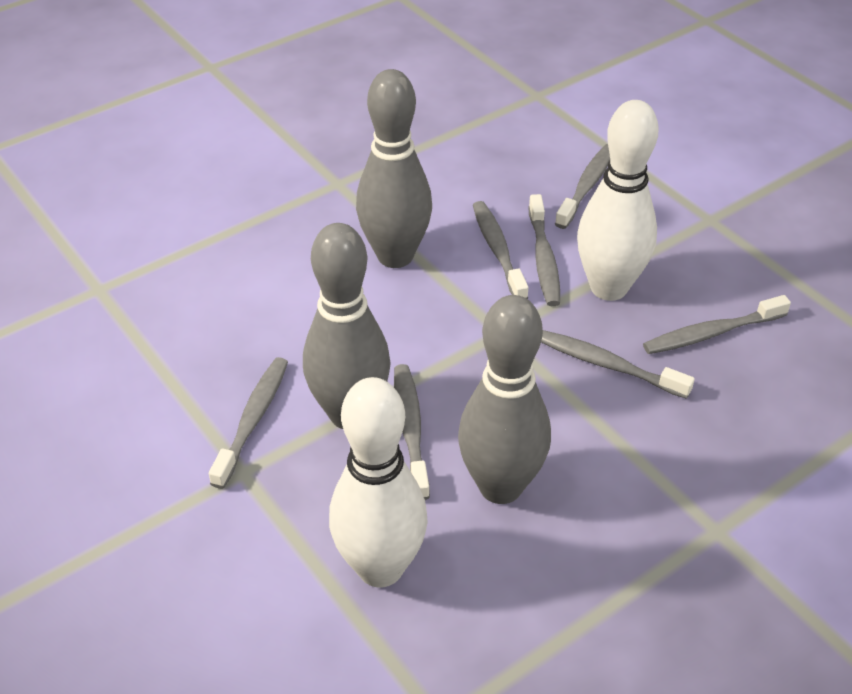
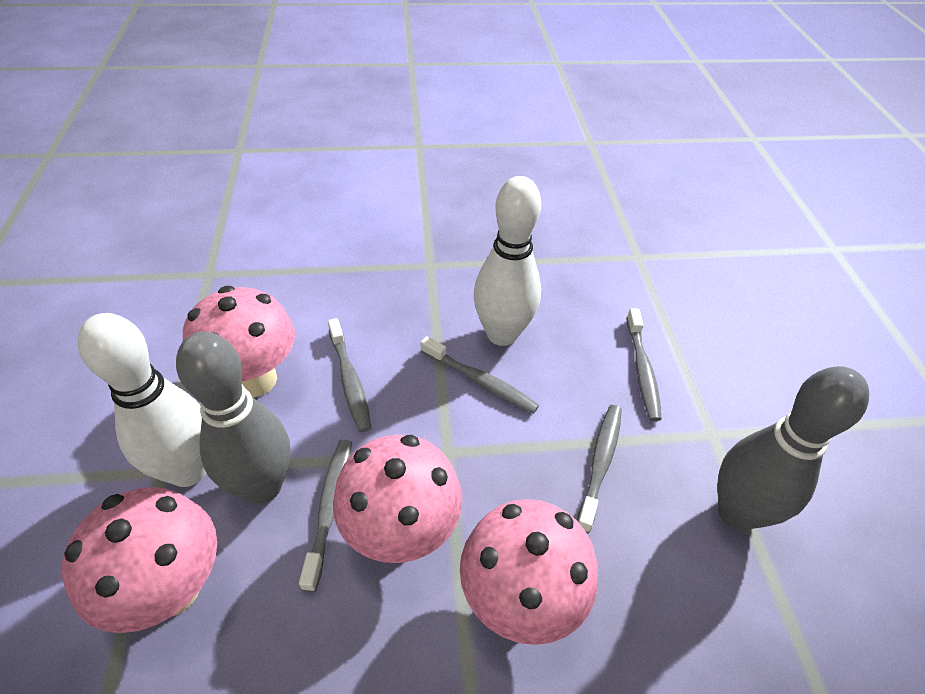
grey bowling pin: 3 -> 2
grey toothbrush: 7 -> 5
pink mushroom: 0 -> 4

